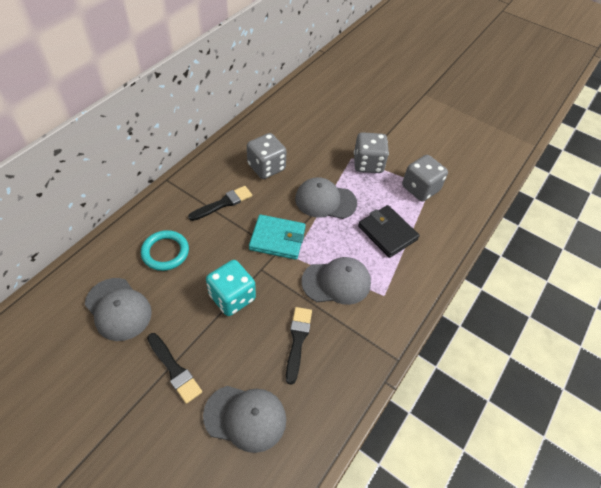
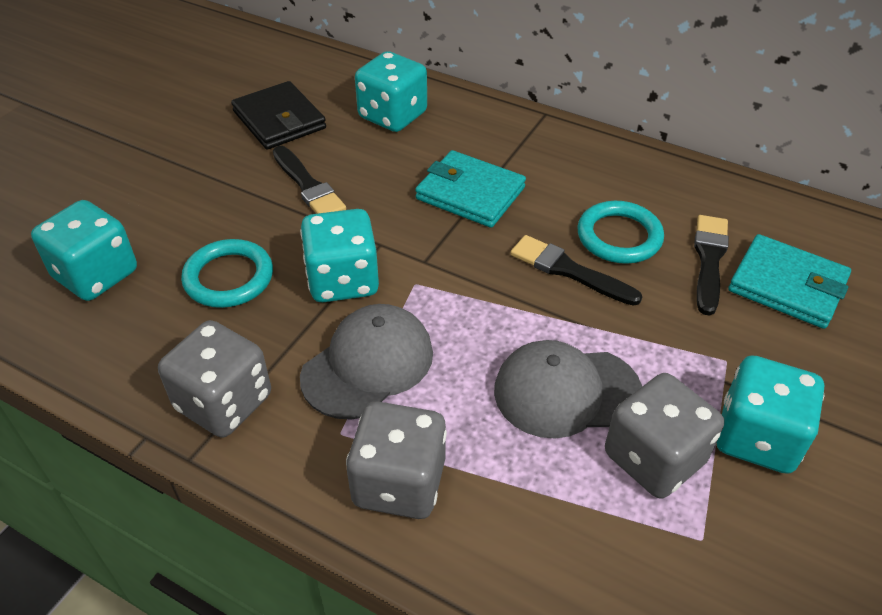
grey cap: 4 -> 2
turquoise dice: 1 -> 4
turquoise ring: 1 -> 2
turquoise wallet: 1 -> 2

